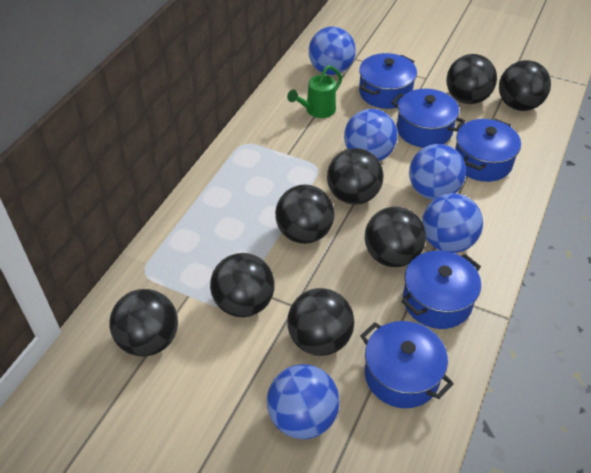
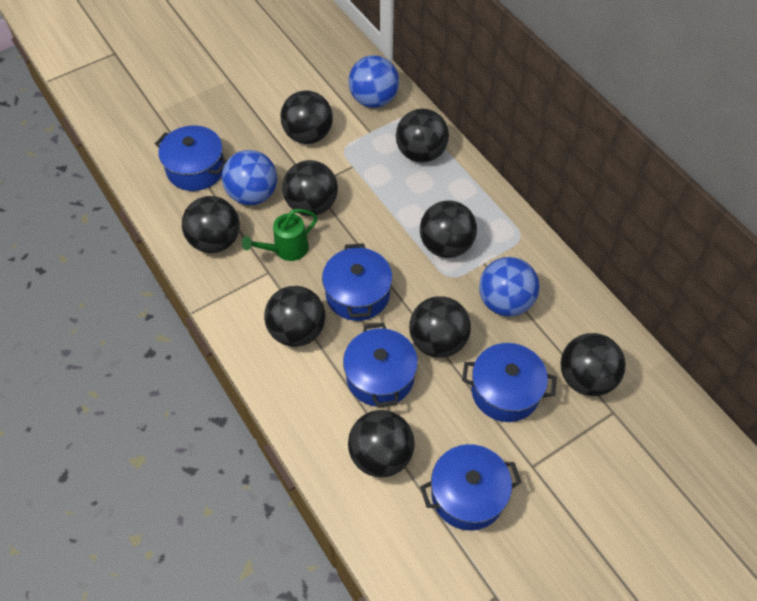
black ball: 8 -> 9
blue ball: 5 -> 3

